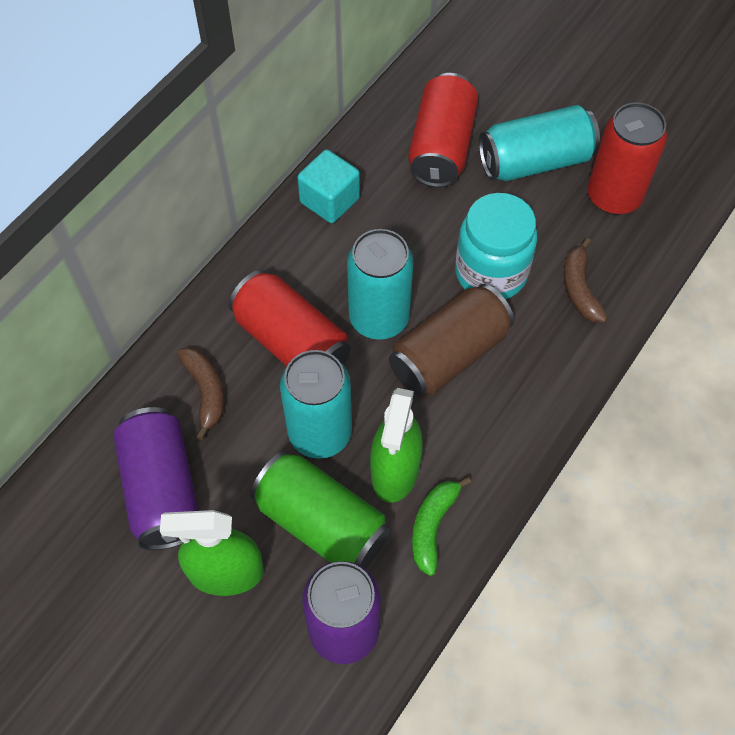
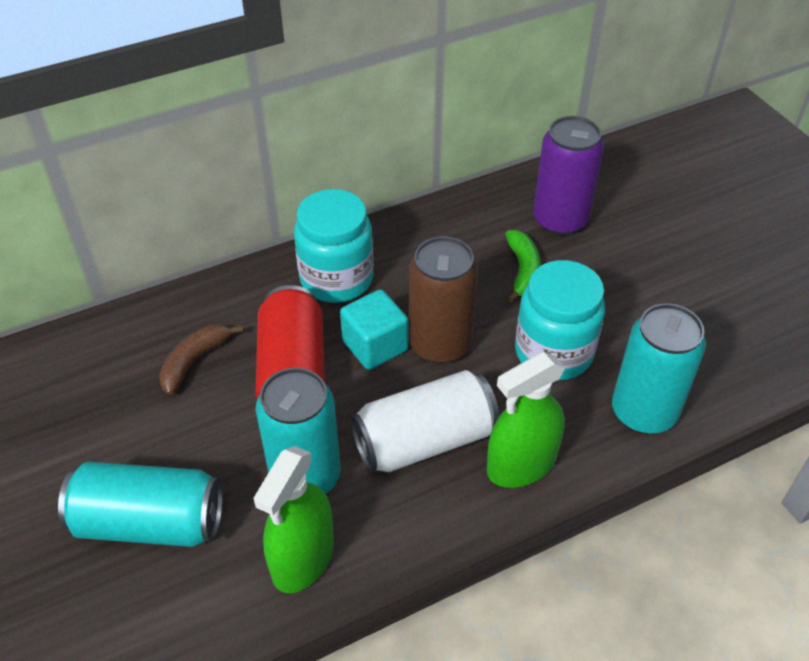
brown banana: 2 -> 1
green can: 1 -> 0
purple can: 2 -> 1
red can: 3 -> 1
turquoise jar: 1 -> 2
white can: 0 -> 1

